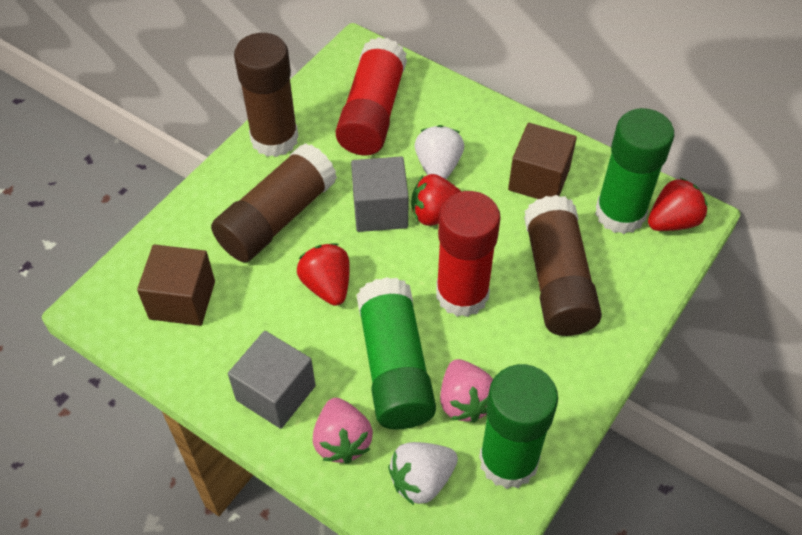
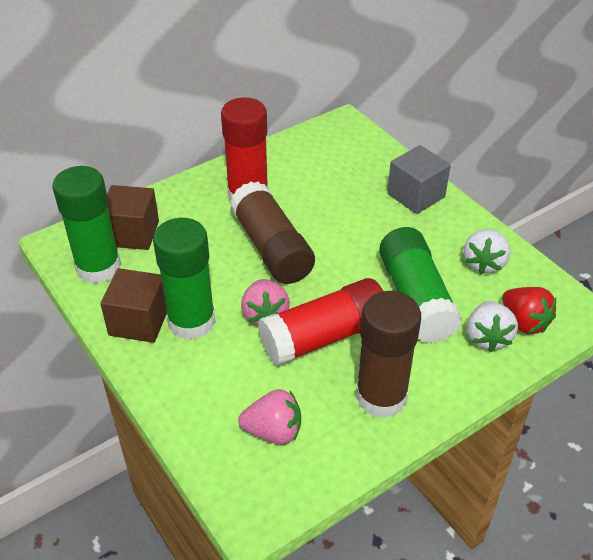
brown glue stick: 3 -> 2
grey cube: 2 -> 1
red strawberry: 3 -> 1

